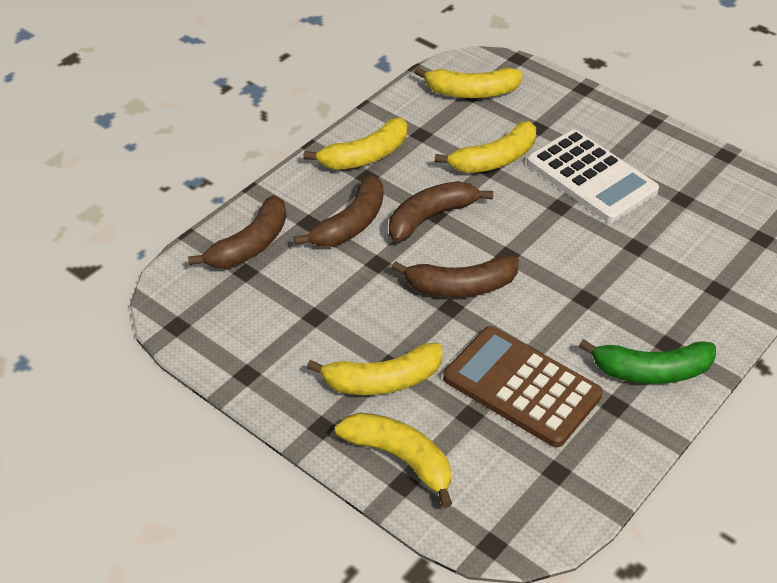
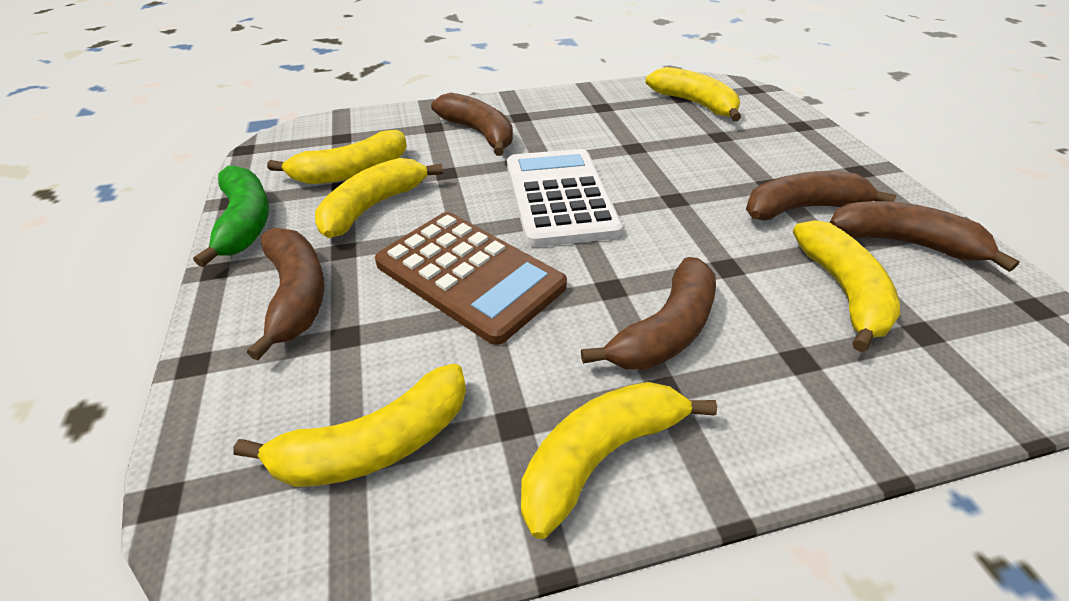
brown banana: 4 -> 5
yellow banana: 5 -> 6

